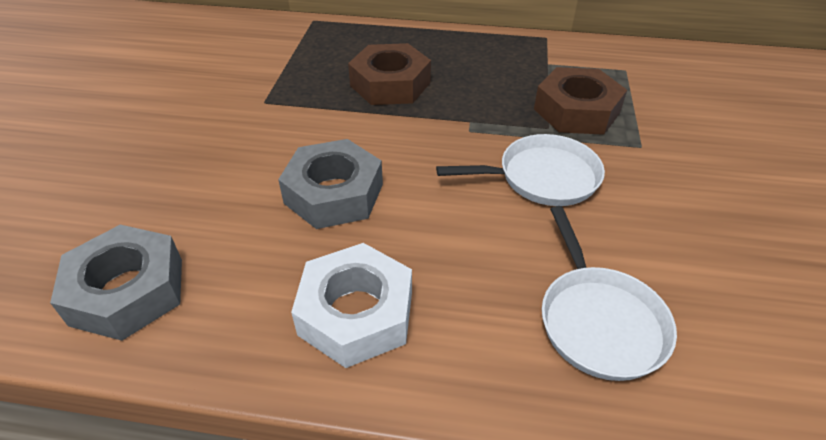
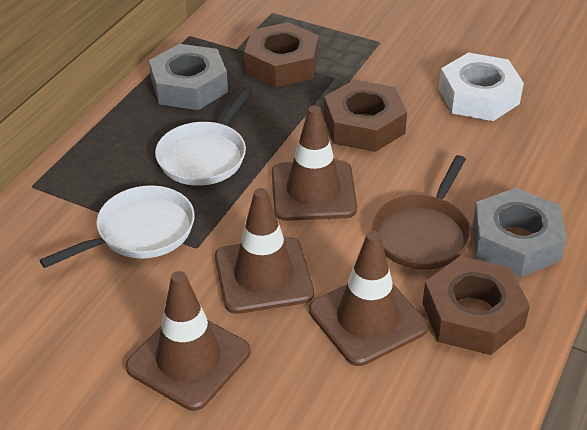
brown nut: 2 -> 3
brown pan: 0 -> 1
brown traffic cone: 0 -> 4

